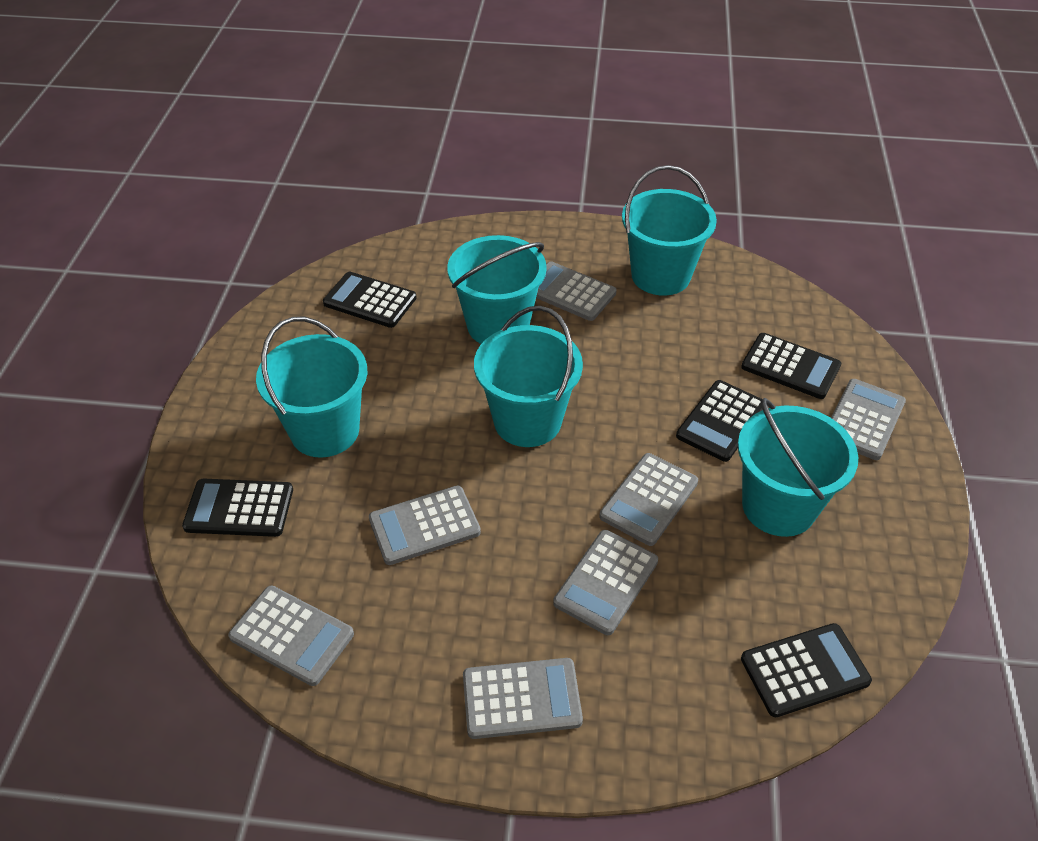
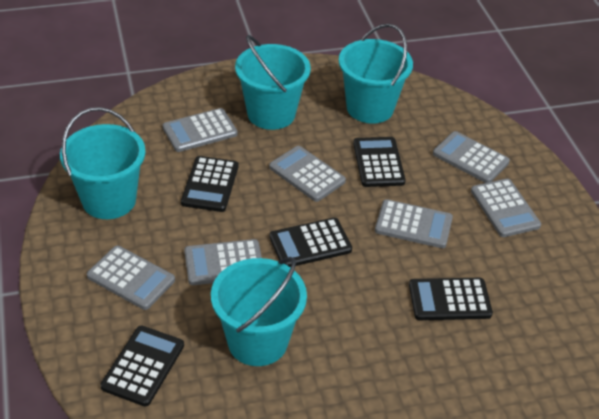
turquoise bucket: 5 -> 4

